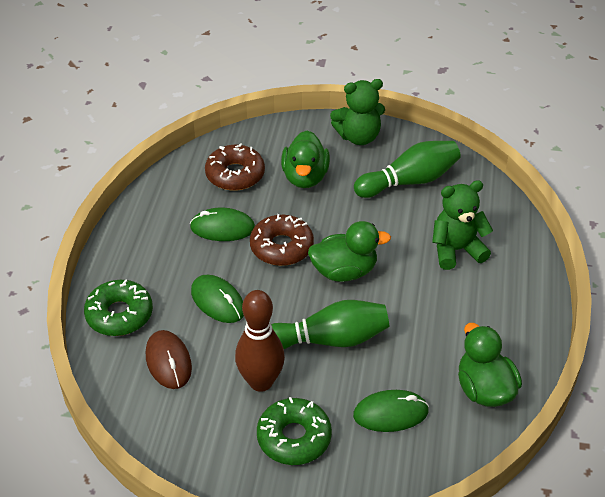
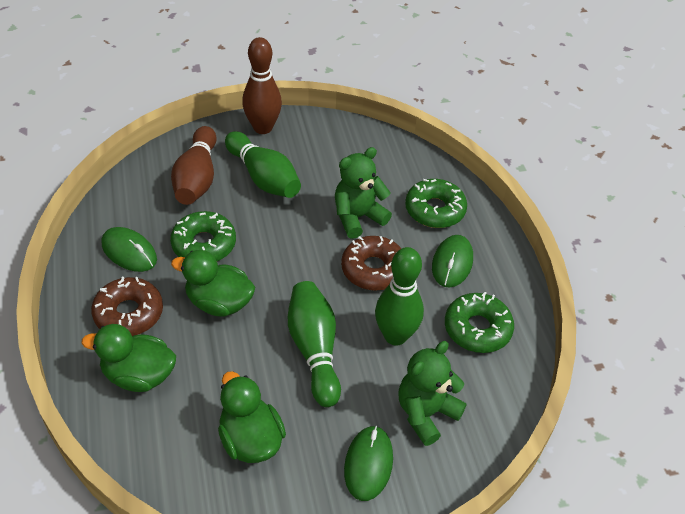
brown bowling pin: 1 -> 2
brown mouse: 1 -> 0
green bowling pin: 2 -> 3
green donut: 2 -> 3

